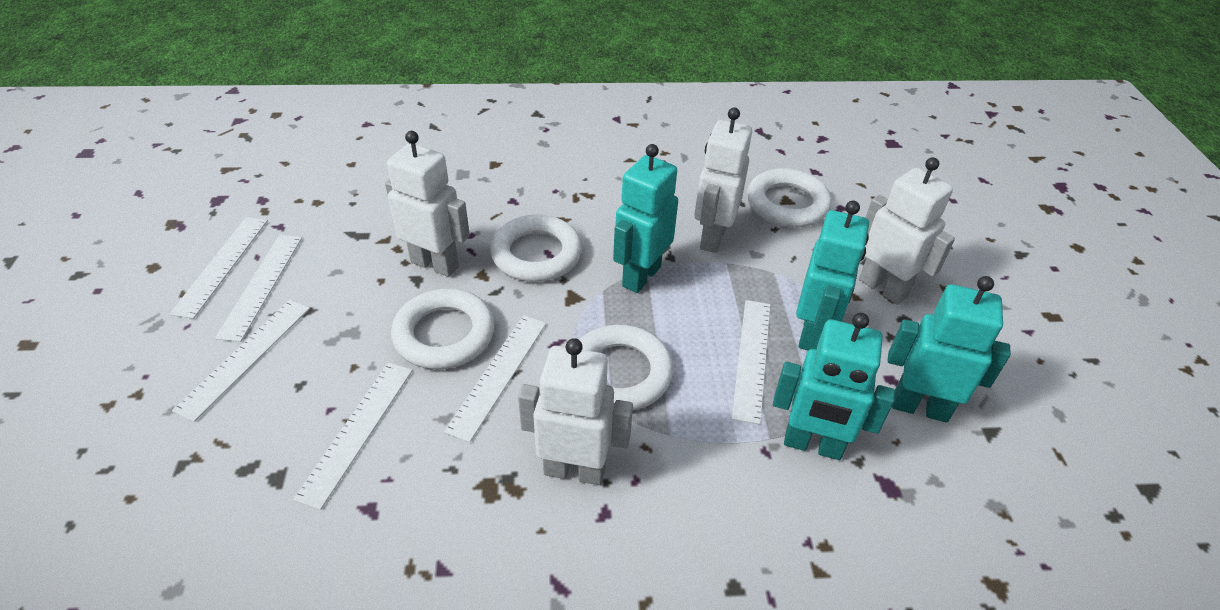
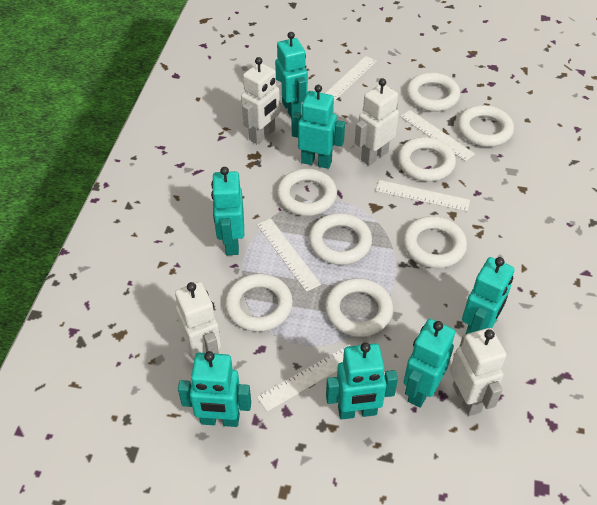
turquoise robot: 4 -> 7
white ring: 4 -> 8
white ruler: 6 -> 5

